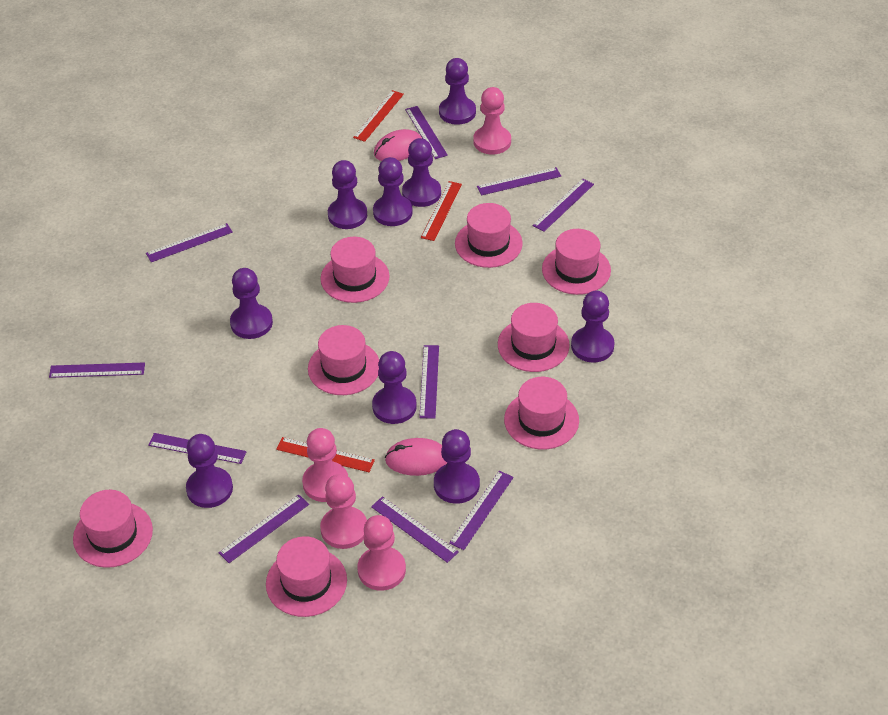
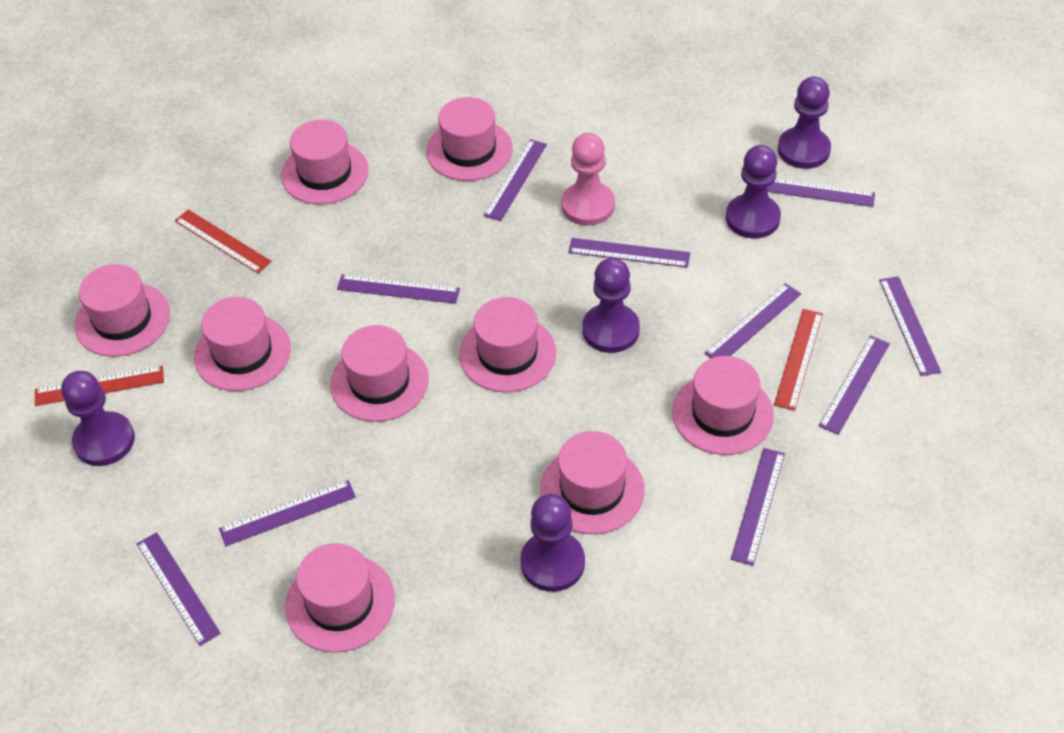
pink hat: 8 -> 9
pink mouse: 2 -> 0
pink pawn: 4 -> 1
purple pawn: 9 -> 5

